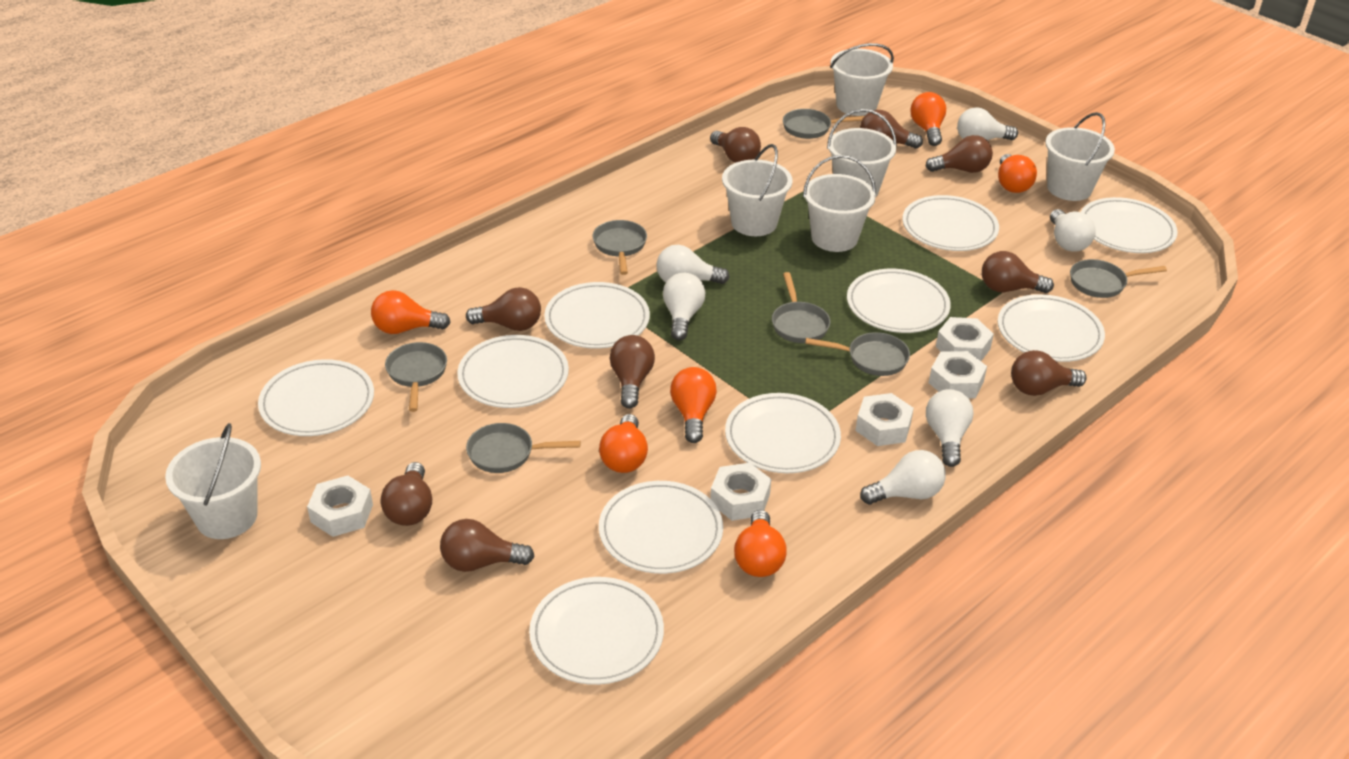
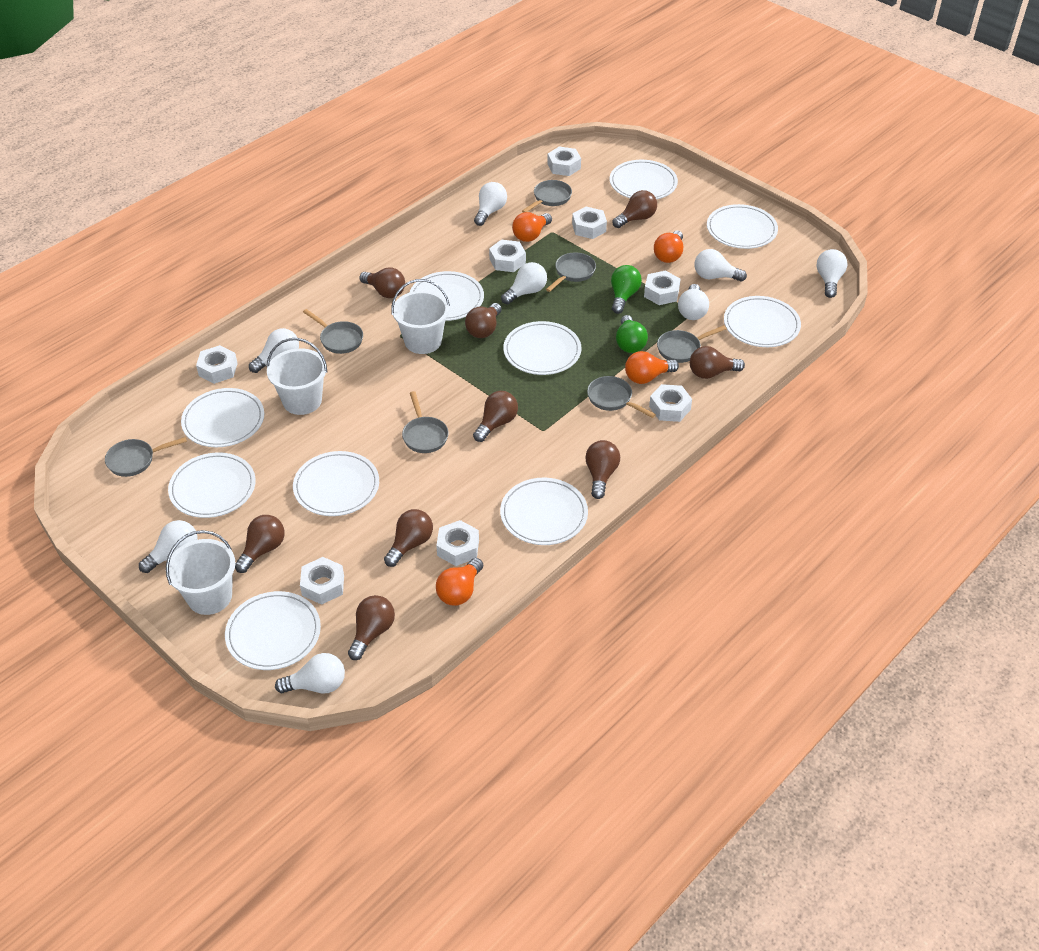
green light bulb: 0 -> 2
orange light bulb: 6 -> 4
white bucket: 6 -> 3
white light bulb: 6 -> 8
white nut: 5 -> 8

